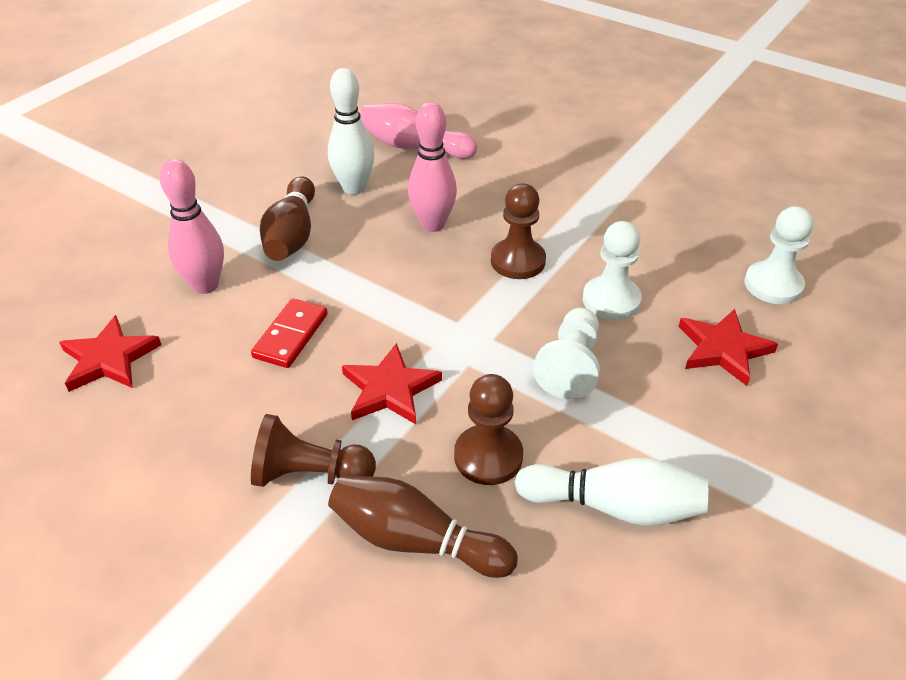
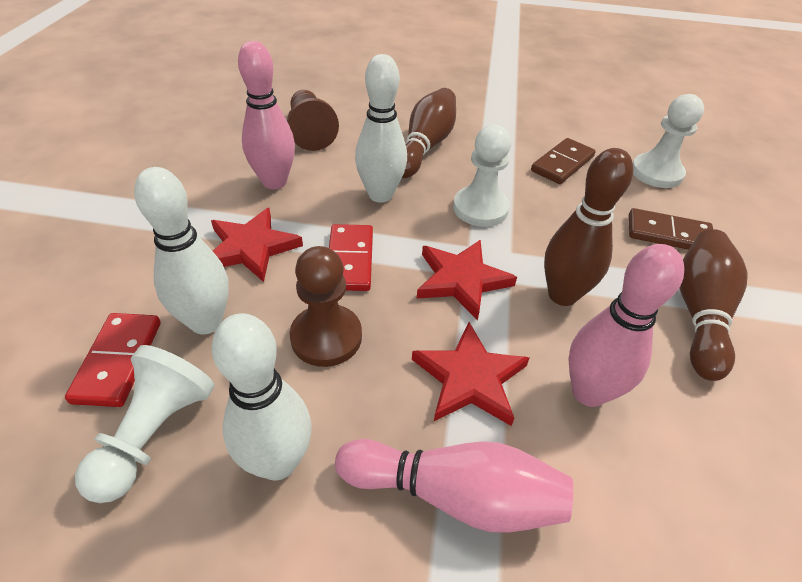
brown bowling pin: 2 -> 3
brown domino: 0 -> 2
brown pawn: 3 -> 2
red domino: 1 -> 2
white bowling pin: 2 -> 3

